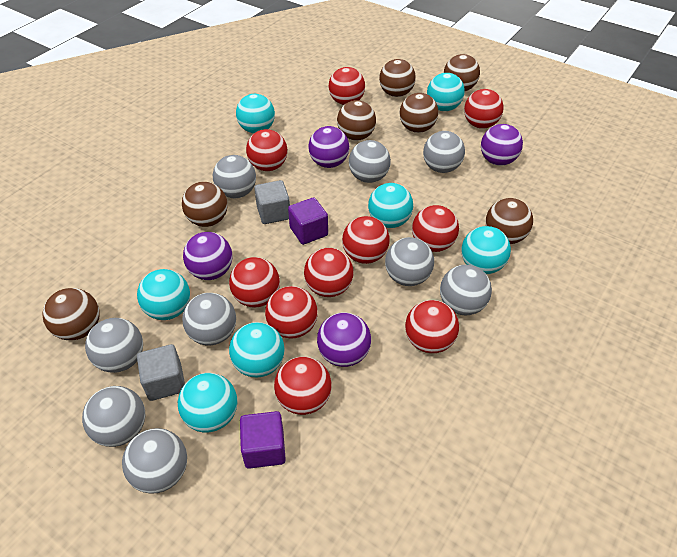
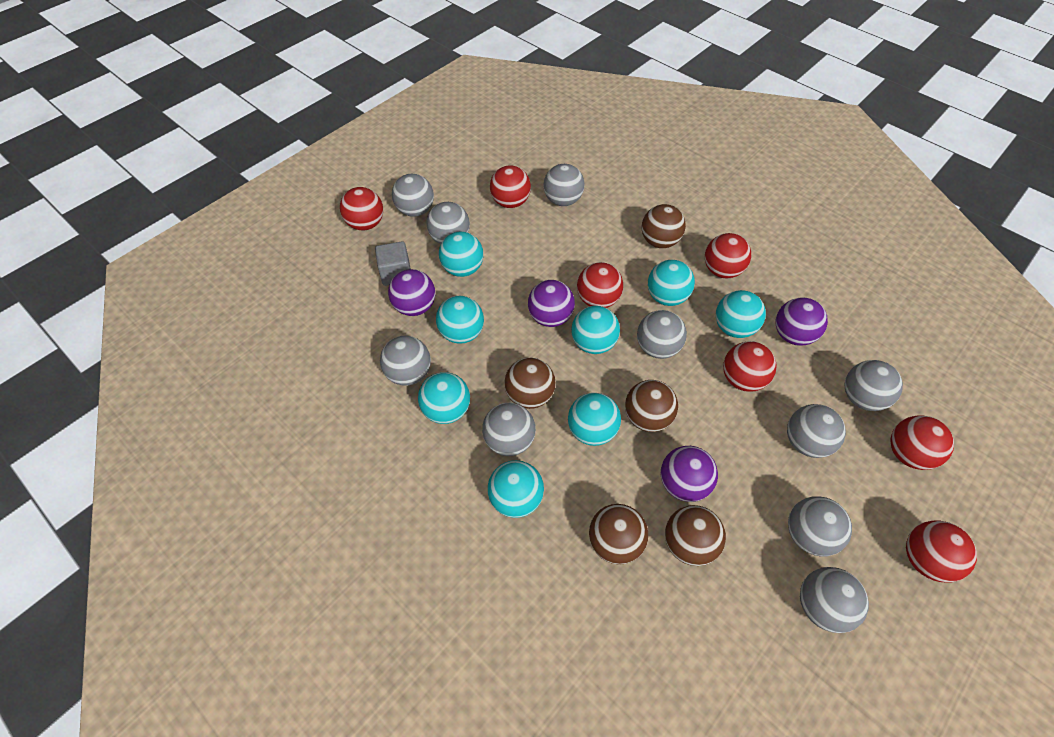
brown ball: 7 -> 5
grey ball: 9 -> 10
grey cube: 2 -> 1
purple cube: 2 -> 0
red ball: 10 -> 7
turquoise ball: 7 -> 8

